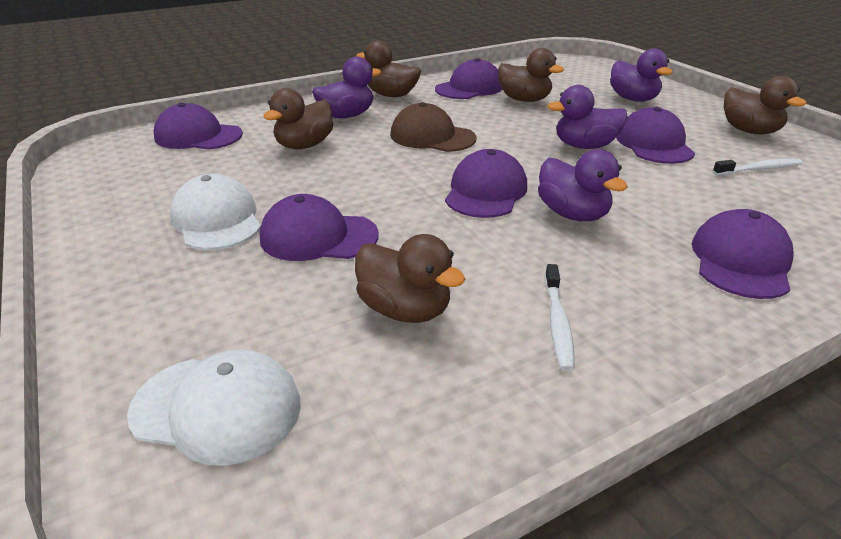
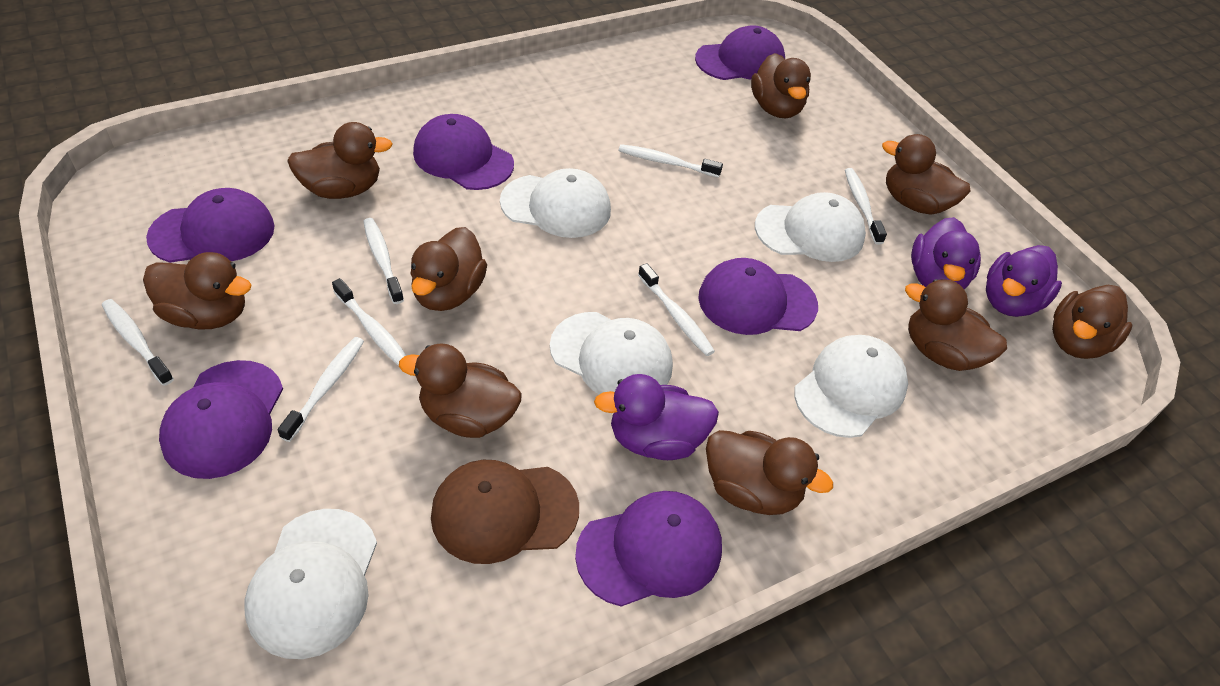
brown duck: 5 -> 9
purple duck: 4 -> 3
white cap: 2 -> 5
white toothbrush: 2 -> 7

